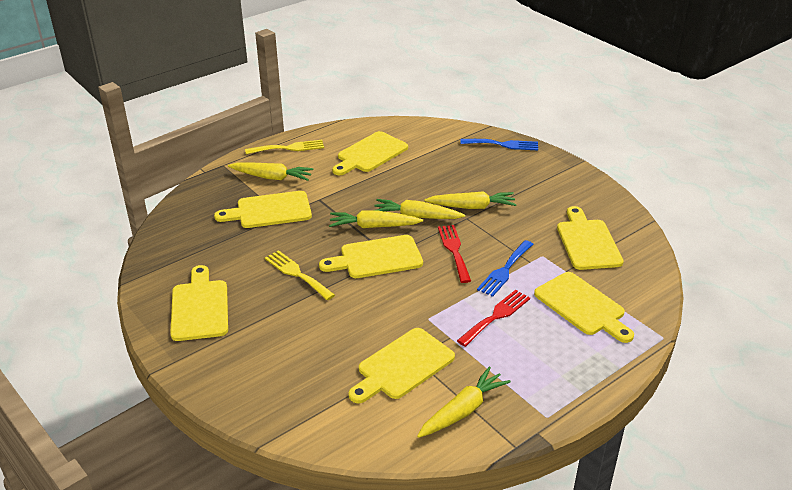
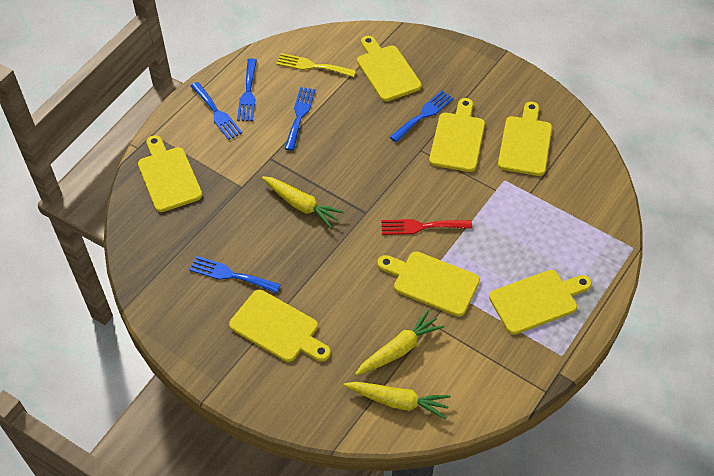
blue fork: 2 -> 5
red fork: 2 -> 1
yellow carrot: 5 -> 3
yellow fork: 2 -> 1

